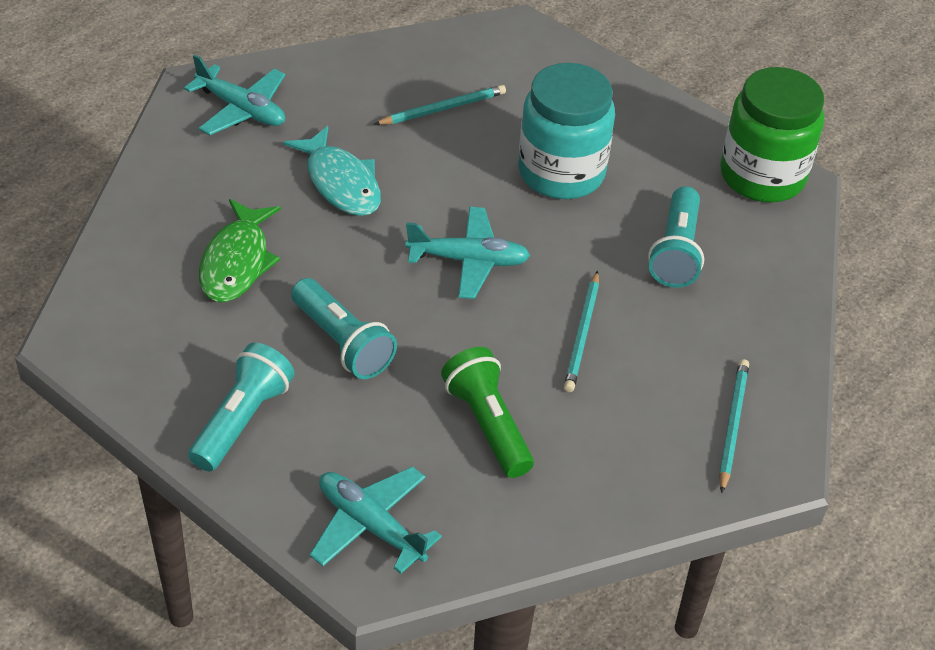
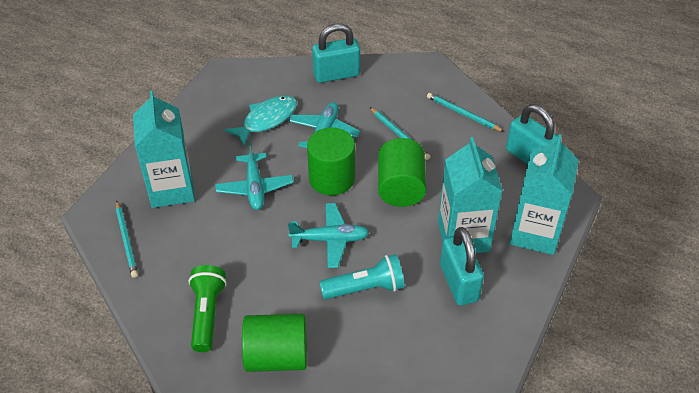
green cylinder: 0 -> 3
green fish: 1 -> 0
green jar: 1 -> 0
turquoise carton: 0 -> 3
turquoise flashlight: 3 -> 1
turquoise jar: 1 -> 0
turquoise padlock: 0 -> 3

